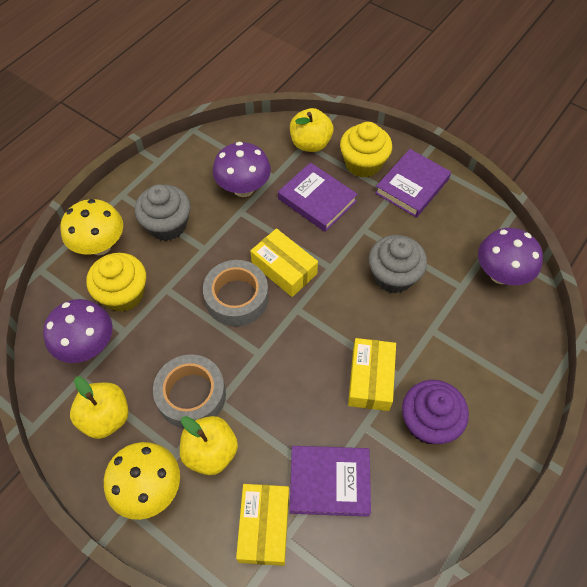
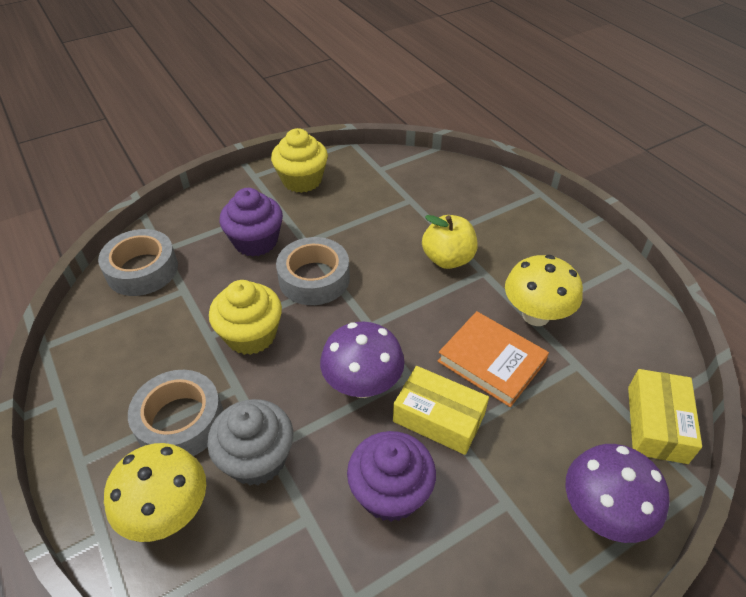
grey cupcake: 2 -> 1
grey tape: 2 -> 3
orange book: 0 -> 1
purple book: 3 -> 0
purple cupcake: 1 -> 2
purple mushroom: 3 -> 2
yellow apple: 3 -> 1
yellow box: 3 -> 2

